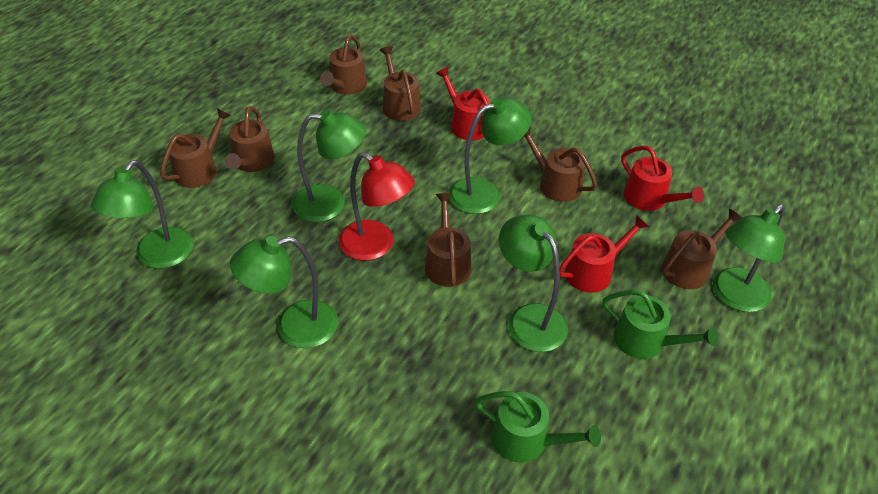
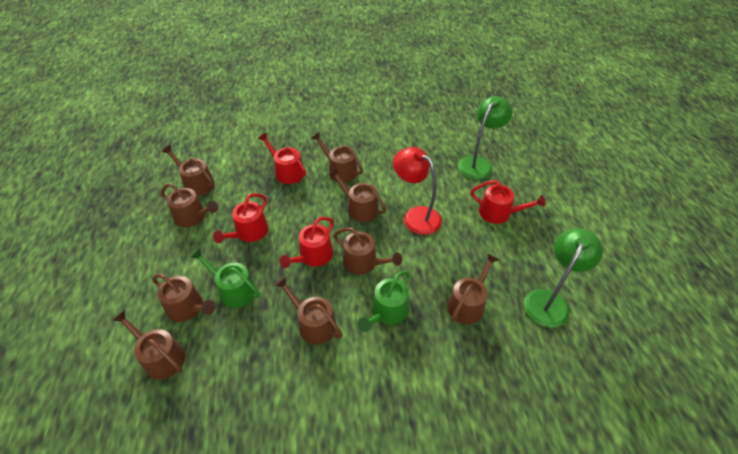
brown watering can: 7 -> 9
green lamp: 6 -> 2
red watering can: 3 -> 4

